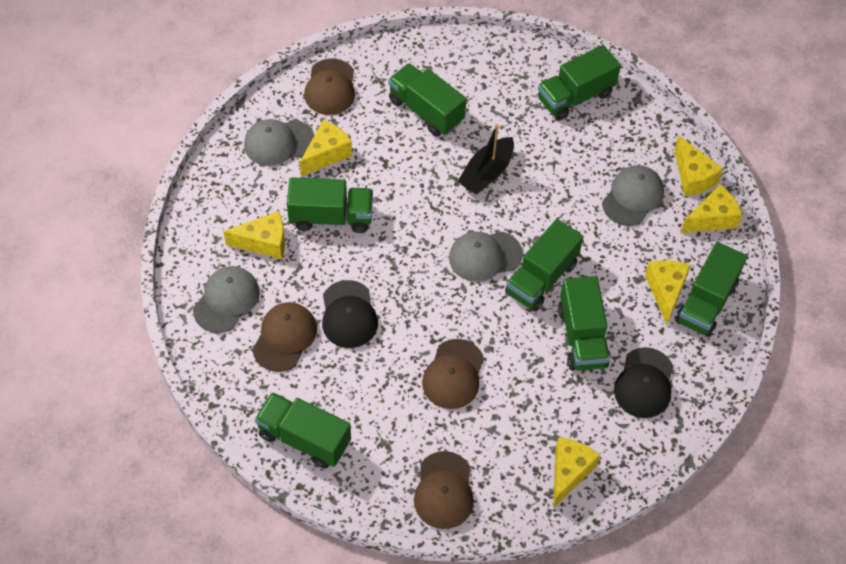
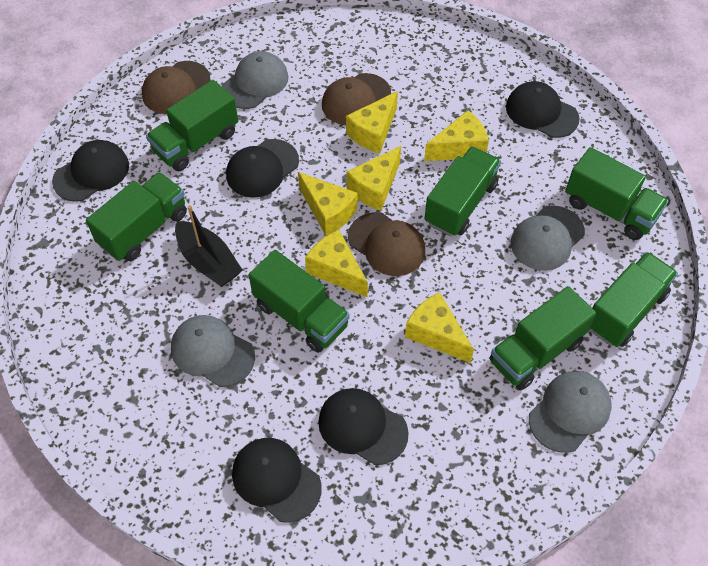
black cap: 2 -> 5
brown cap: 4 -> 3

